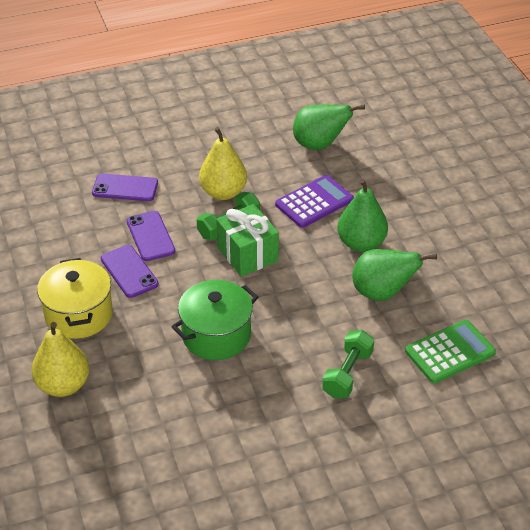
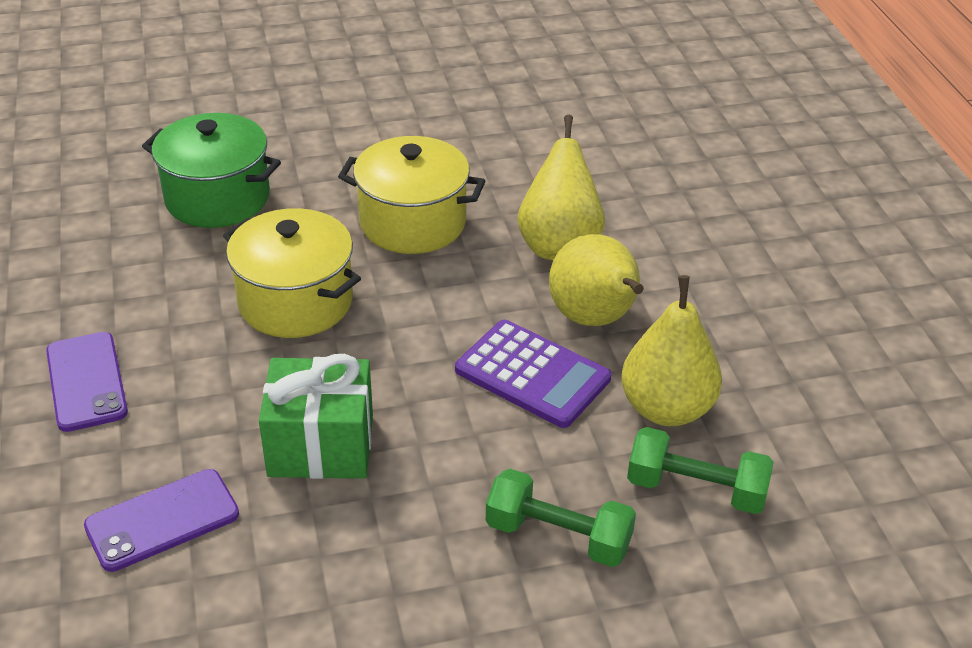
green calculator: 1 -> 0
green pear: 3 -> 0
purple phone: 3 -> 2
yellow pear: 2 -> 3
yellow pot: 1 -> 2

